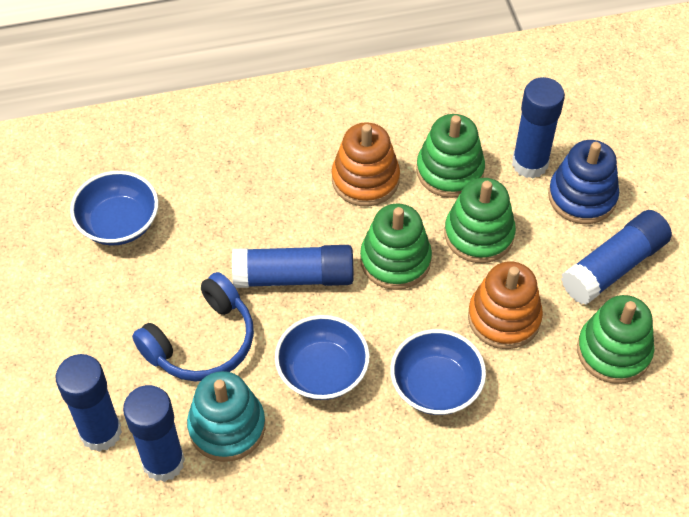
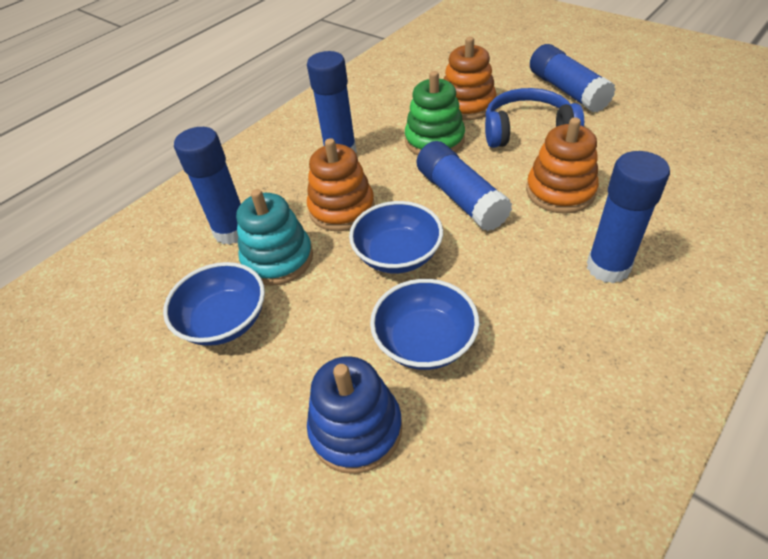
green stacking toy: 4 -> 1
orange stacking toy: 2 -> 3

